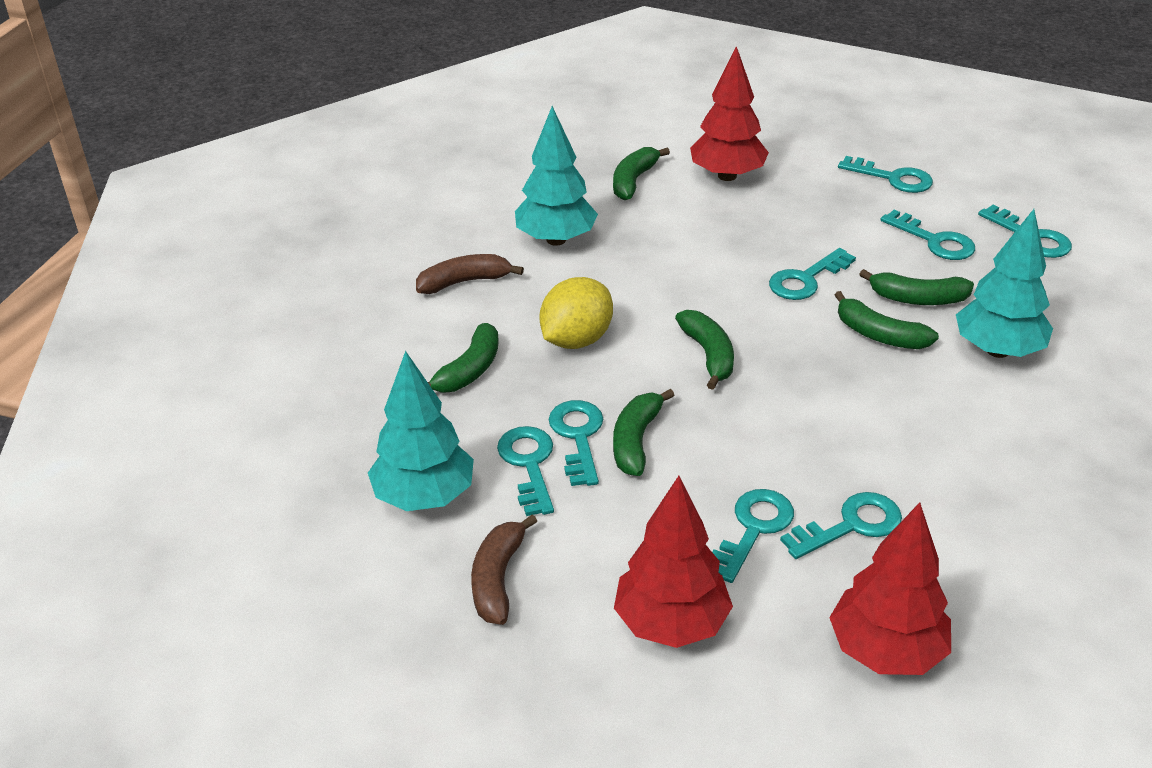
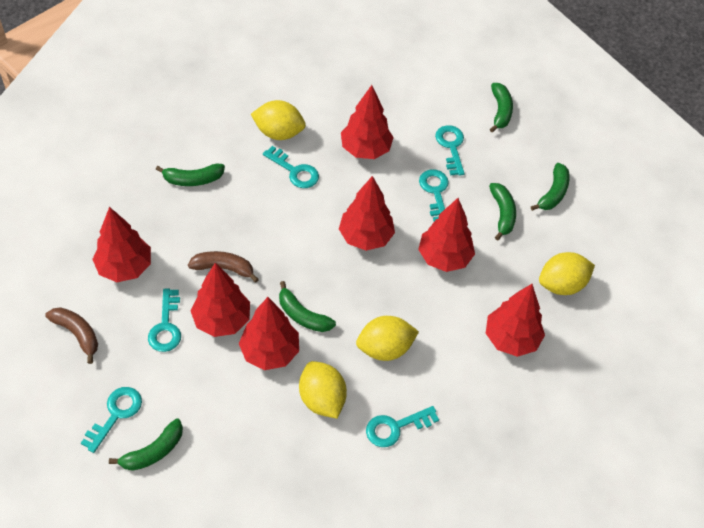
red tree: 3 -> 7
turquoise key: 8 -> 6
turquoise tree: 3 -> 0
yellow lemon: 1 -> 4

